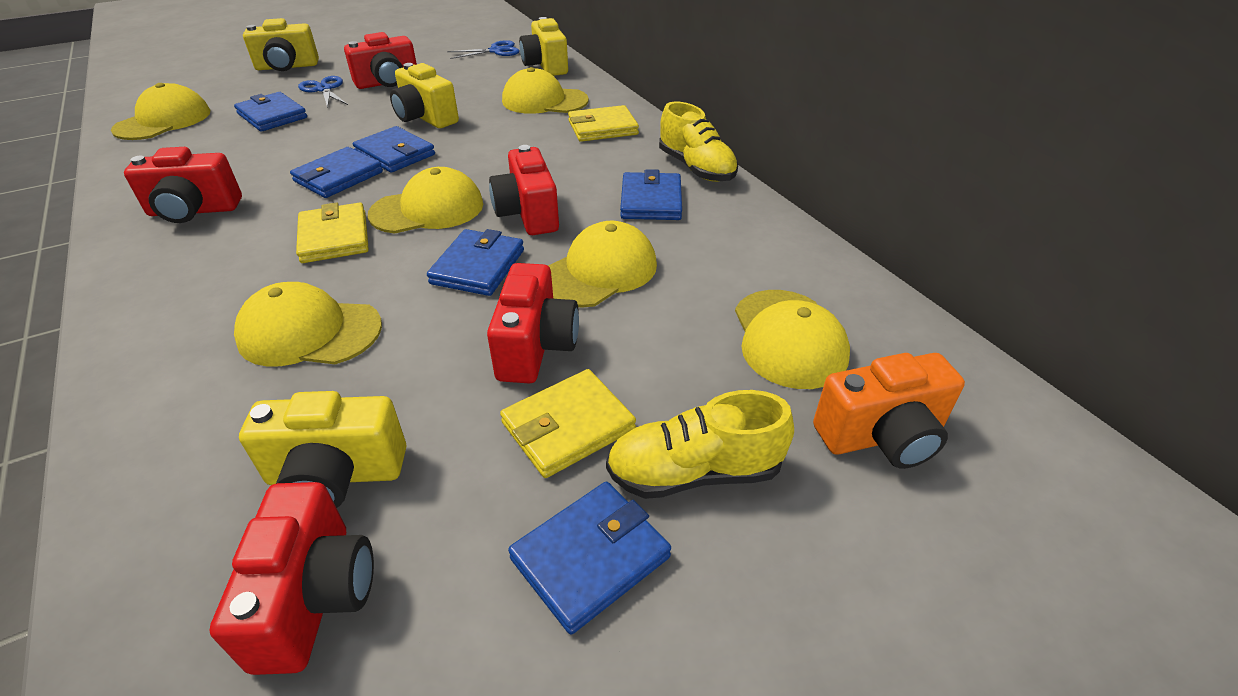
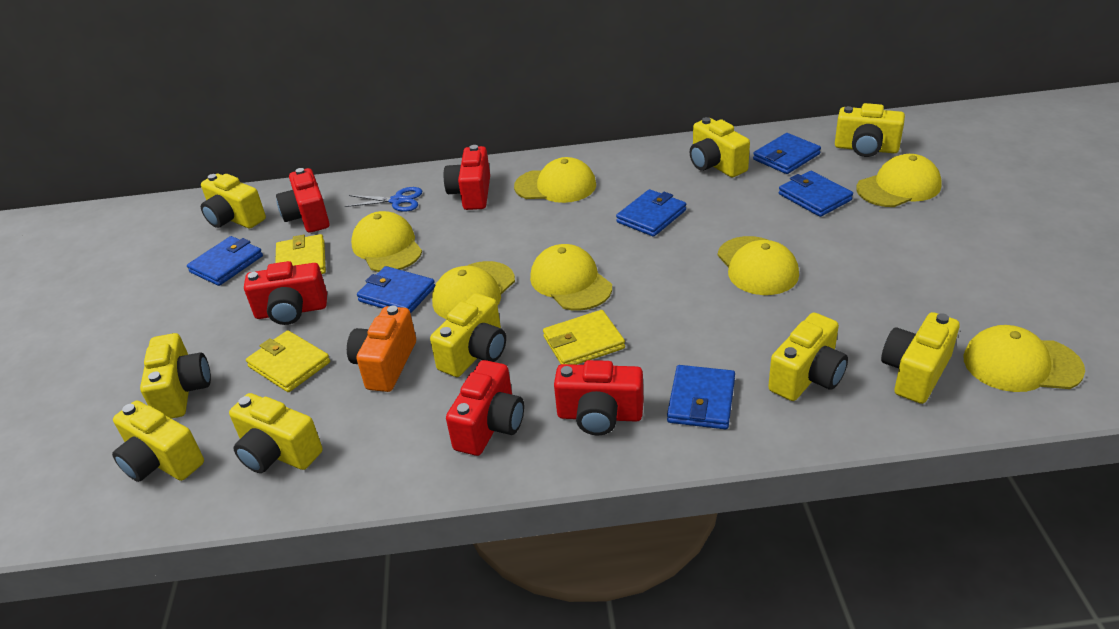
blue scissors: 2 -> 1
yellow camera: 4 -> 9
yellow cap: 6 -> 7
yellow shoe: 2 -> 0

